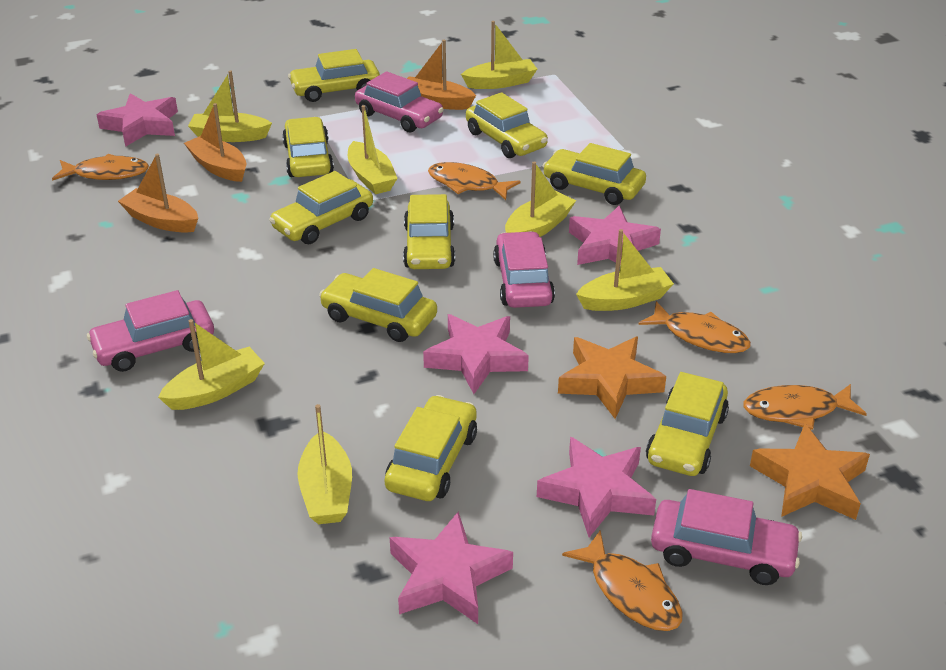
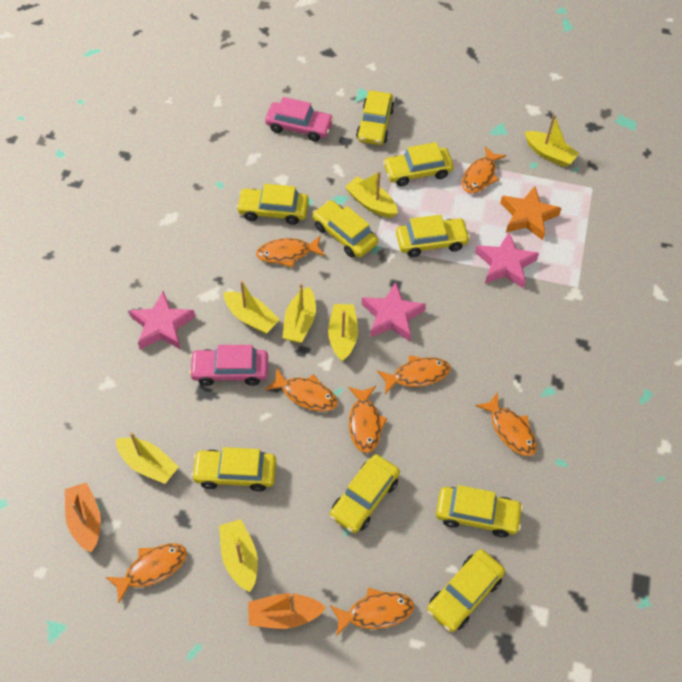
orange boat: 3 -> 2
orange fish: 5 -> 8
orange star: 2 -> 1
pink car: 4 -> 2
pink star: 5 -> 3

